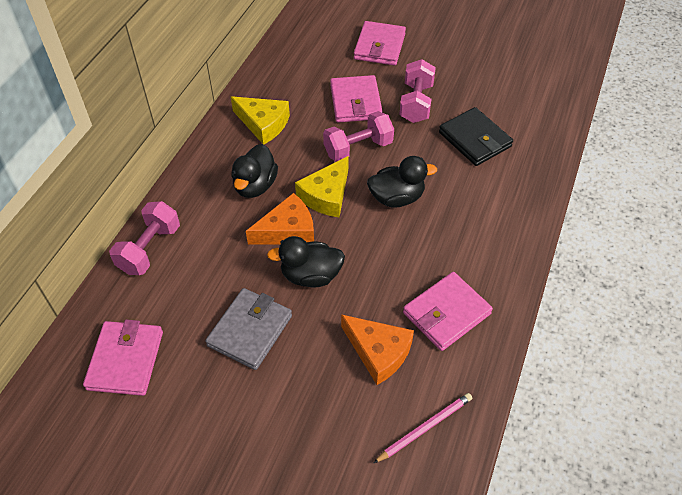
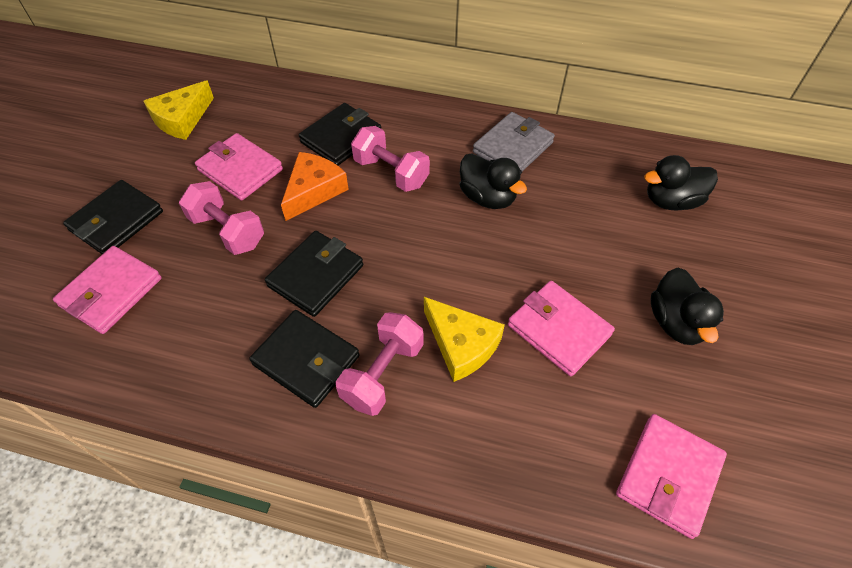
black wallet: 1 -> 4
orange cheese: 2 -> 1
pink pencil: 1 -> 0

